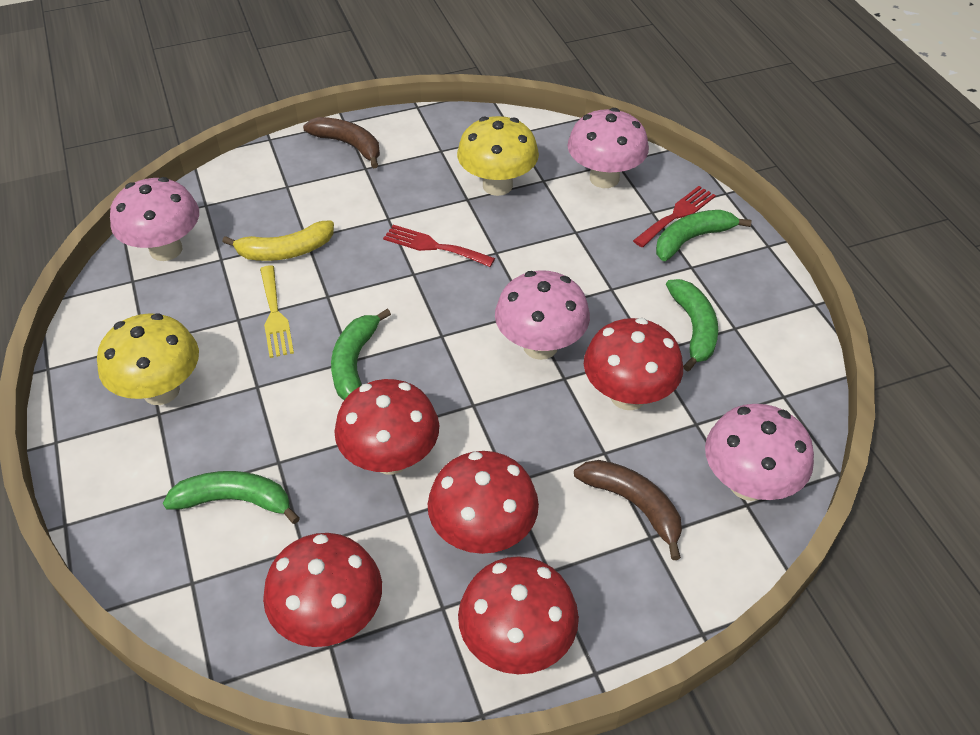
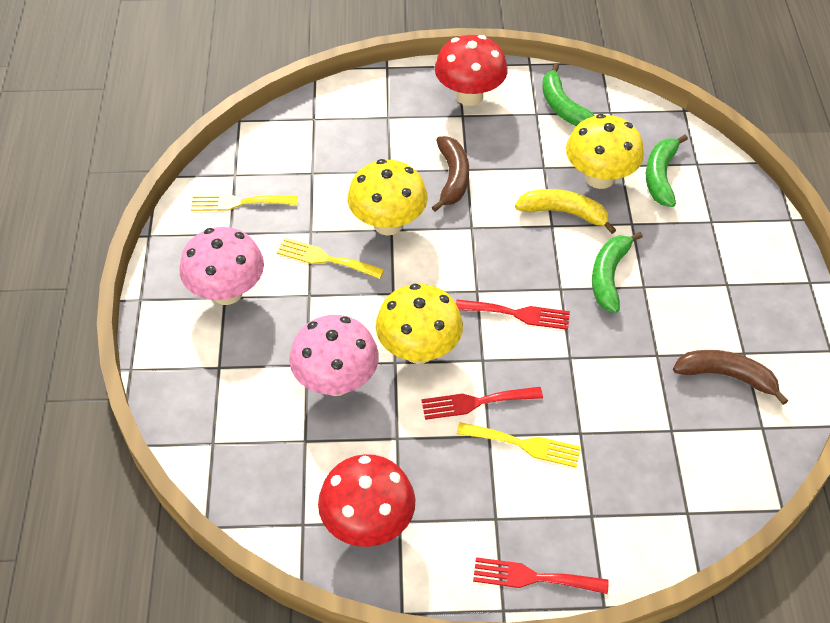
green banana: 4 -> 3
pink mushroom: 4 -> 2
red fork: 2 -> 3
red mushroom: 5 -> 2
yellow fork: 1 -> 3
yellow mushroom: 2 -> 3

